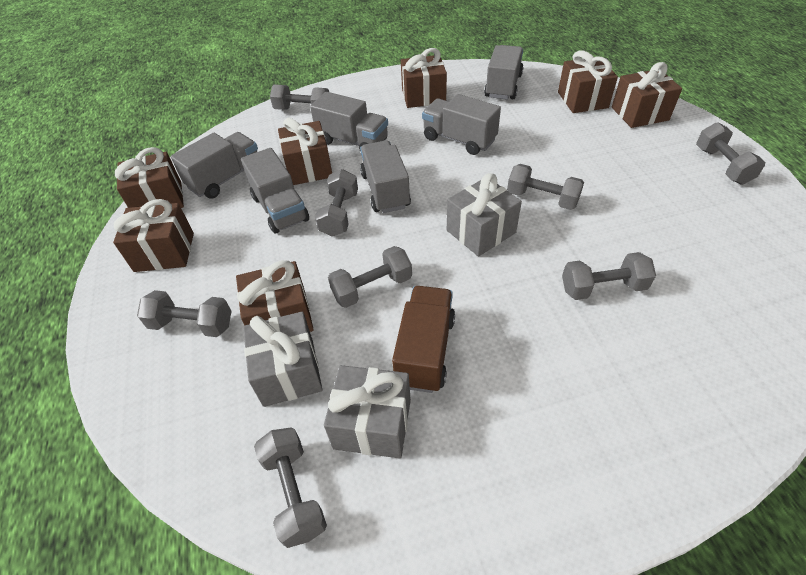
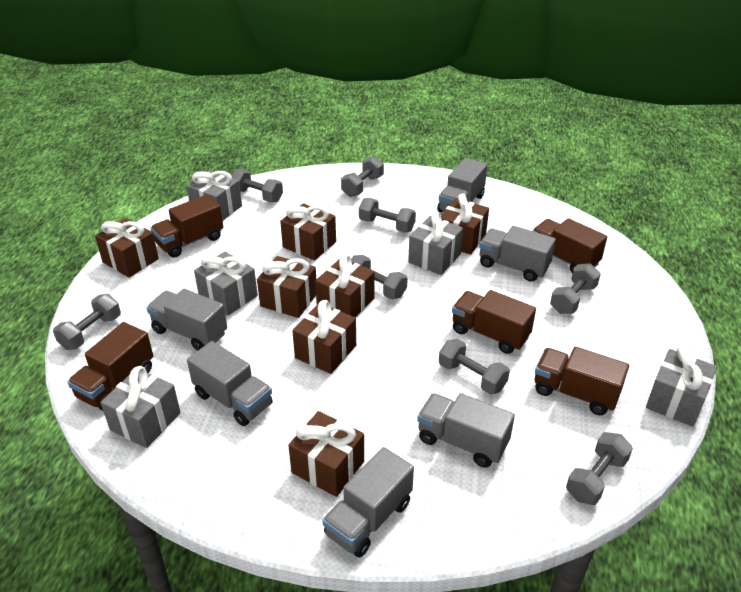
brown truck: 1 -> 5
grey gift: 3 -> 5

